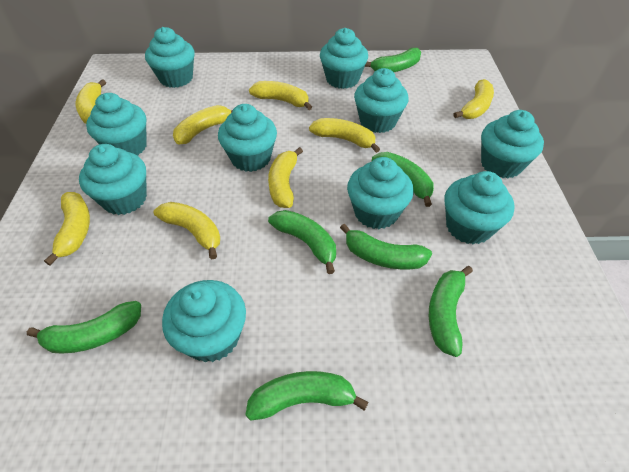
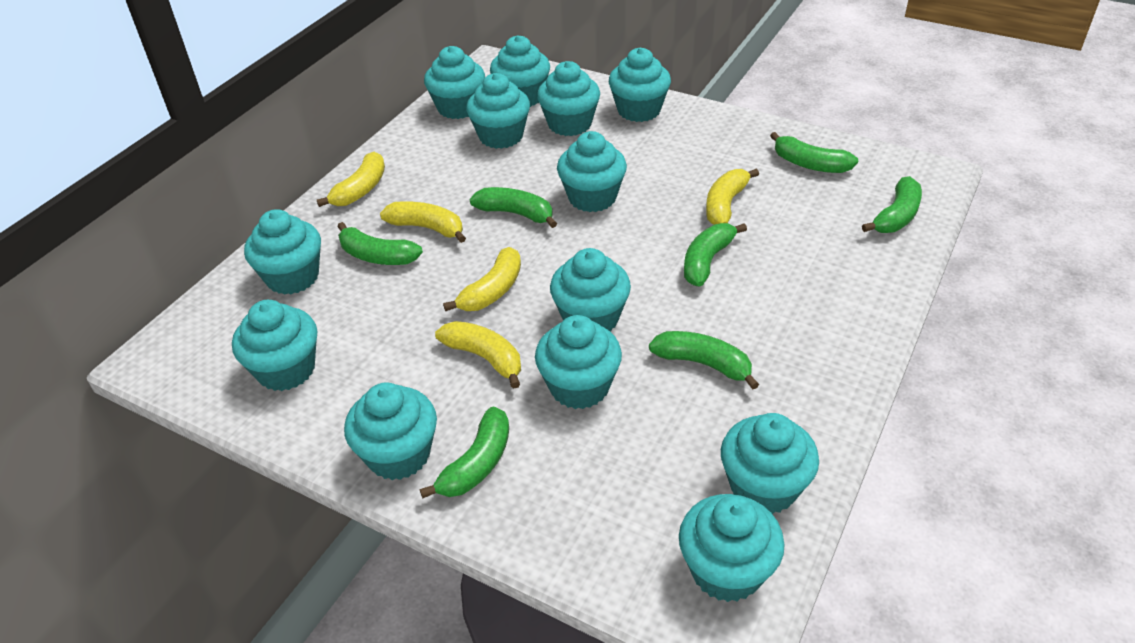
turquoise cupcake: 10 -> 13
yellow banana: 8 -> 5

